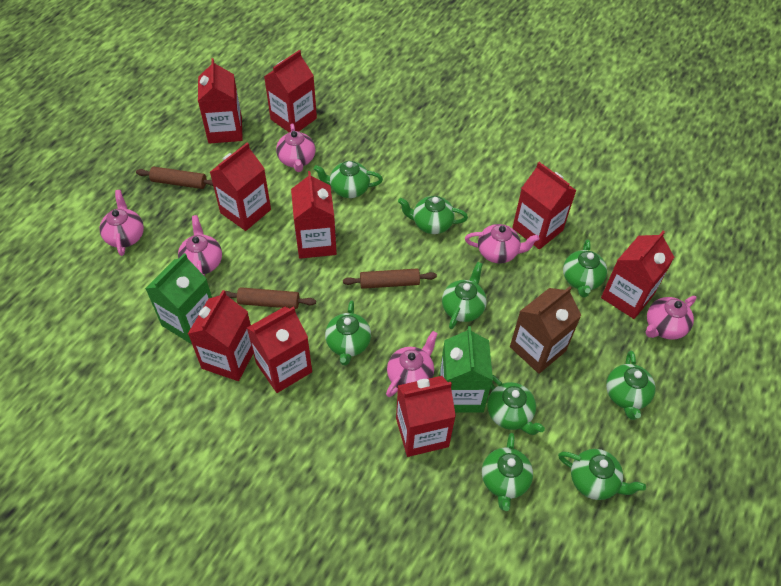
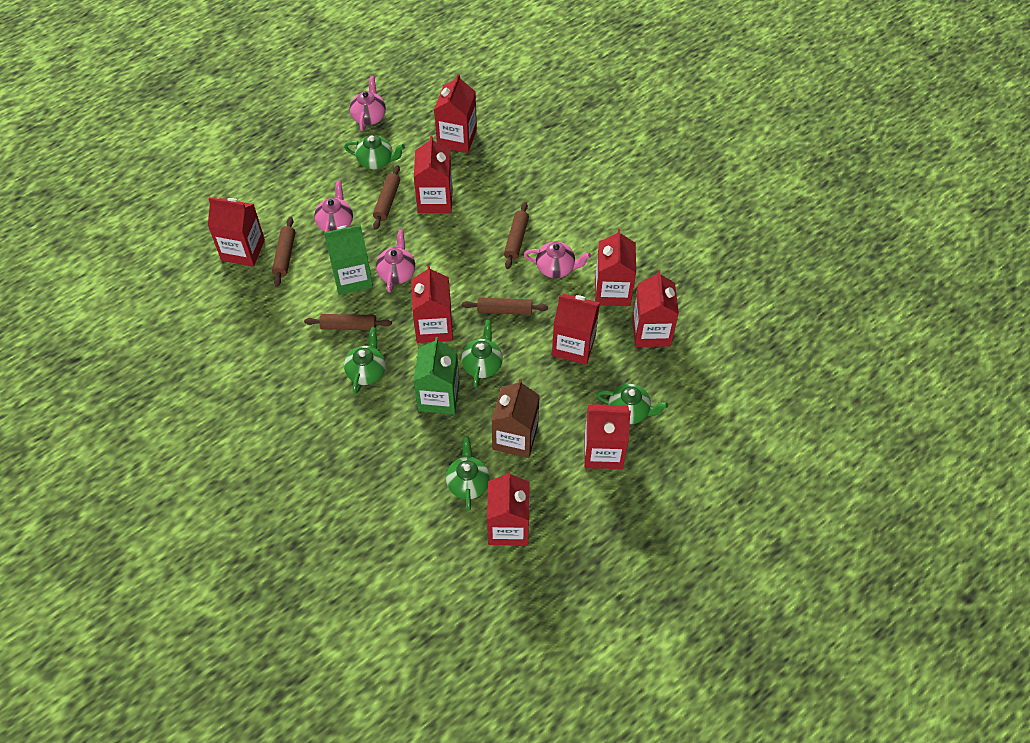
brown rolling pin: 3 -> 5
green teapot: 9 -> 5
pink teapot: 6 -> 4

